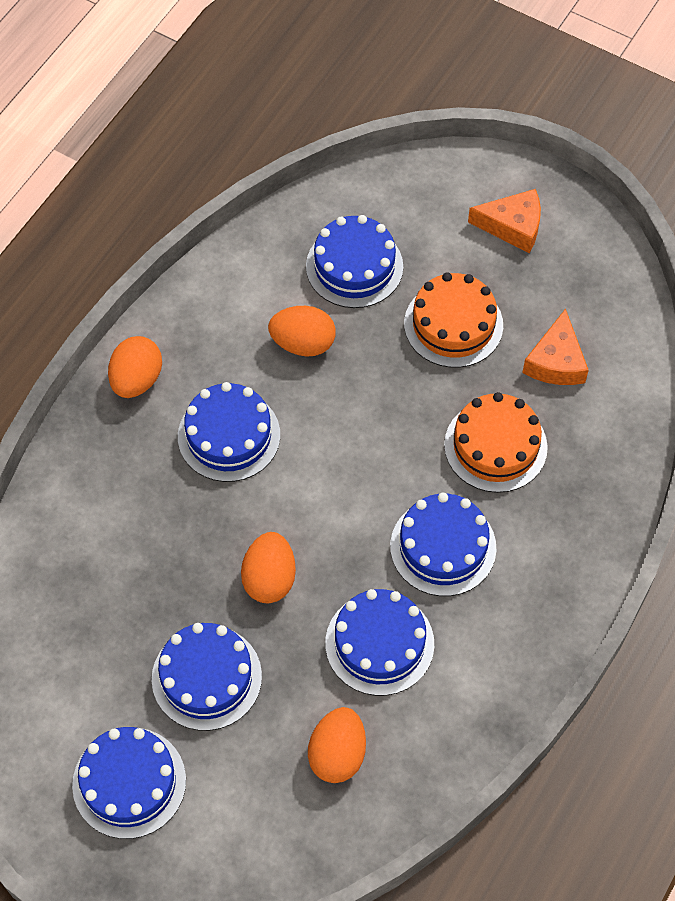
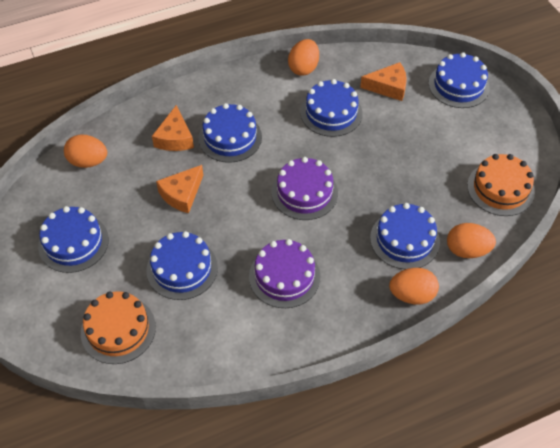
orange cheese: 2 -> 3
purple cake: 0 -> 2

